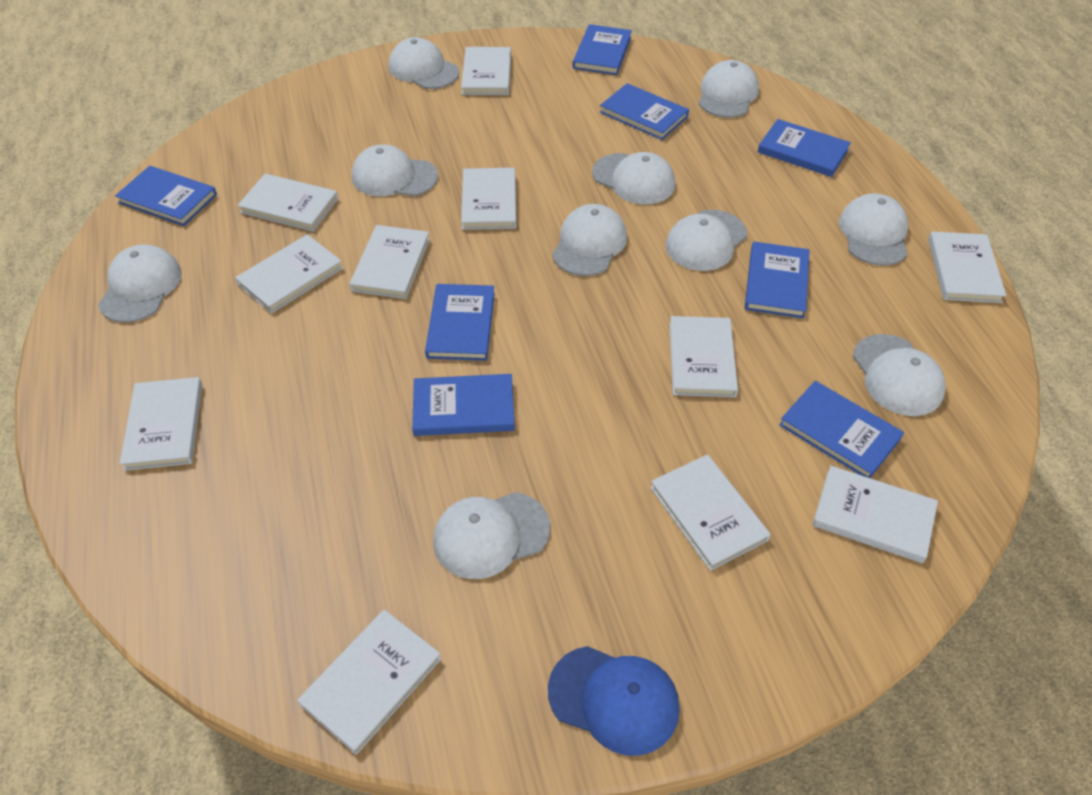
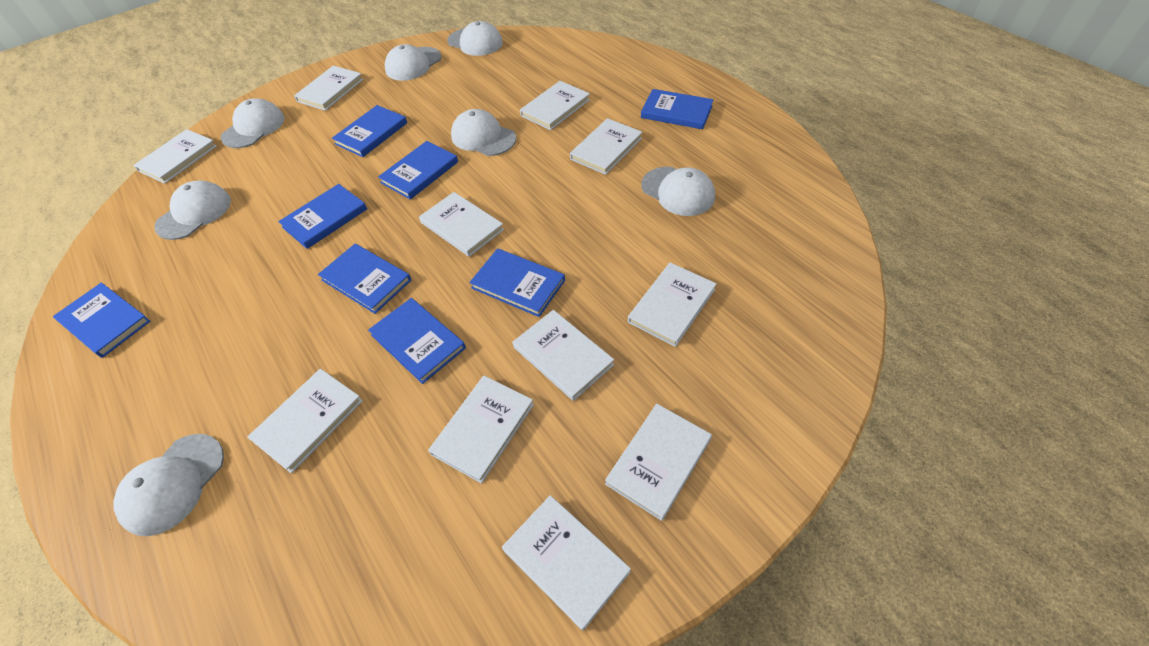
blue cap: 1 -> 0
white cap: 10 -> 7

